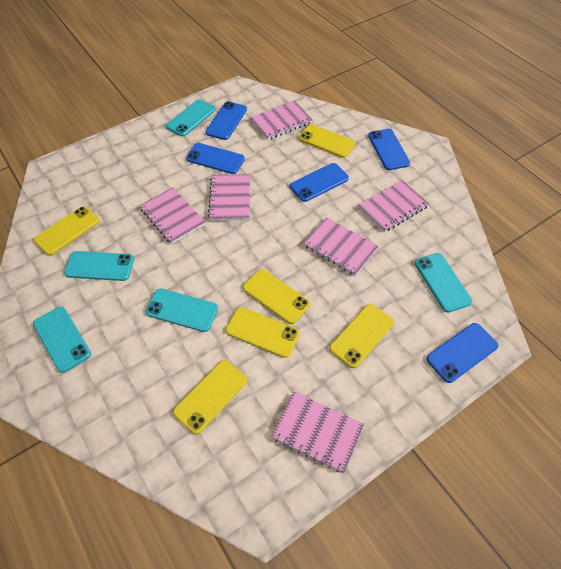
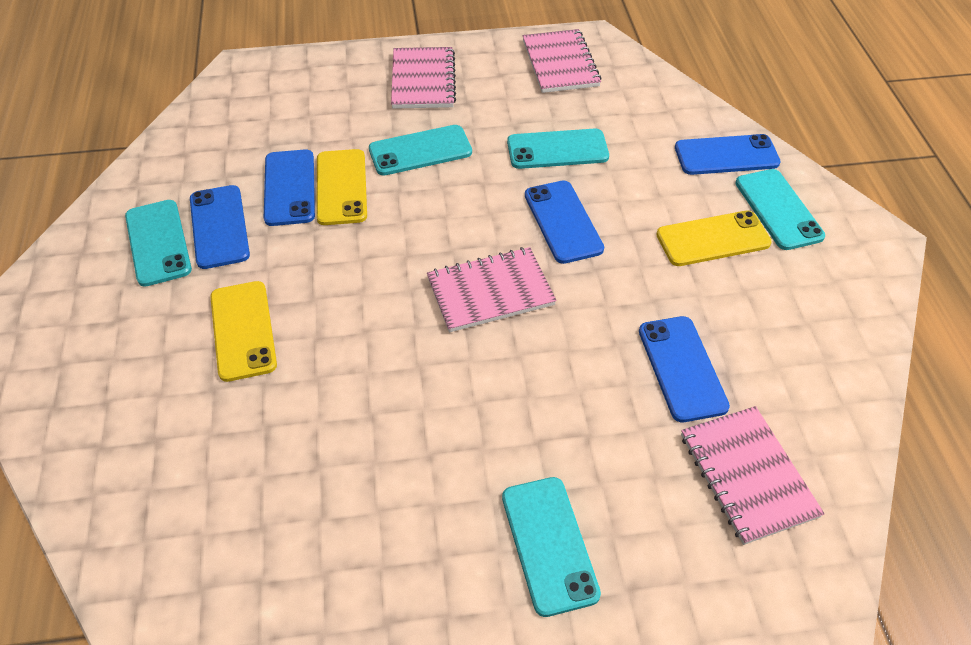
pink notebook: 6 -> 4
yellow phone: 6 -> 3

